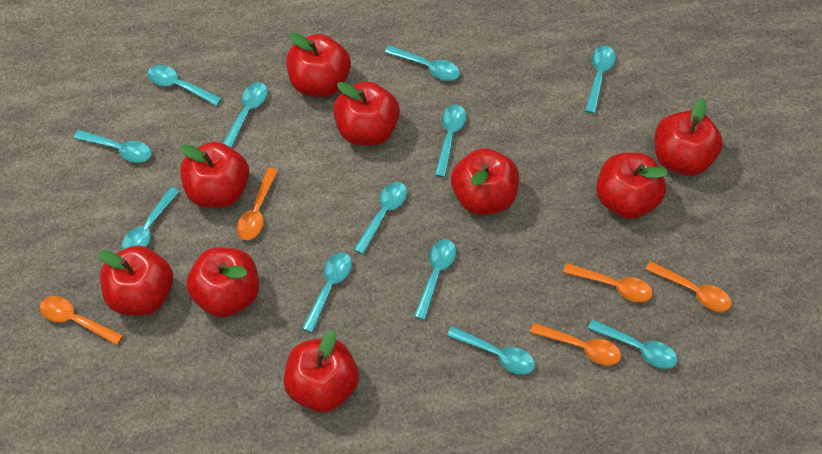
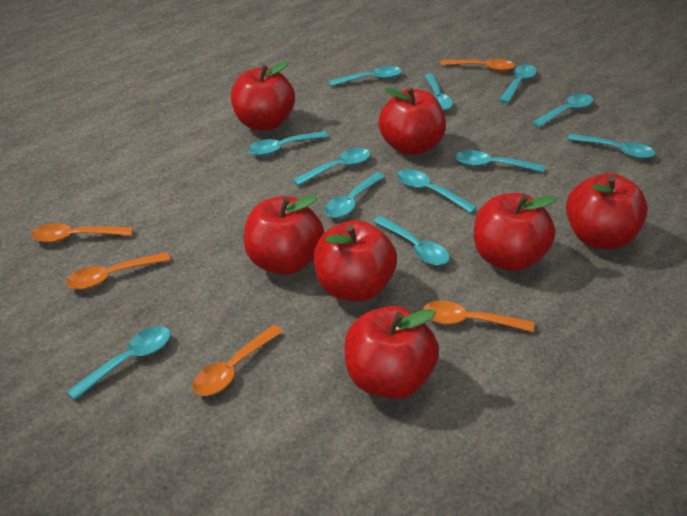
red apple: 9 -> 7

